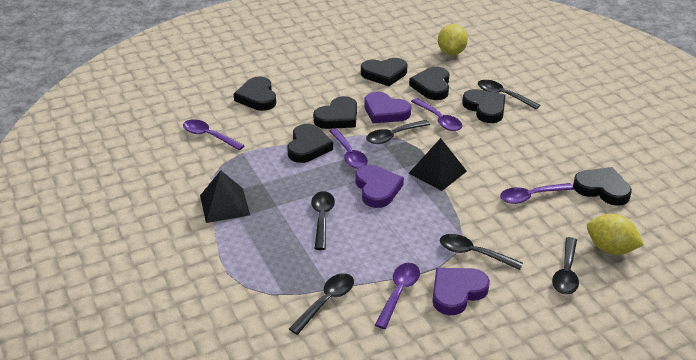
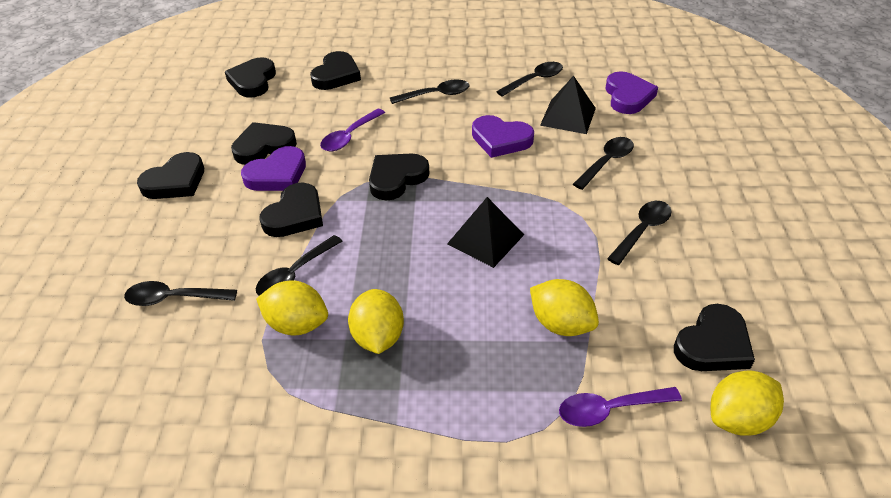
purple spoon: 5 -> 2
yellow lemon: 2 -> 4

